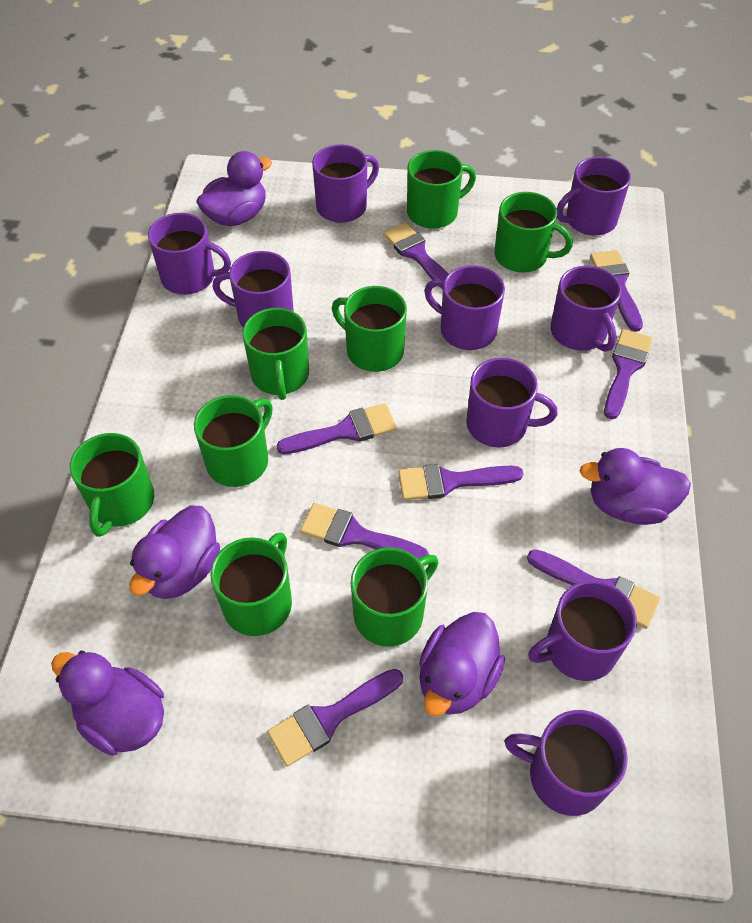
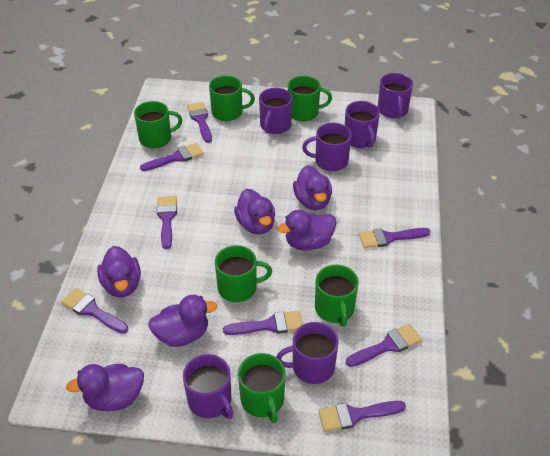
green mug: 8 -> 6
purple duck: 5 -> 6
purple mug: 9 -> 6

